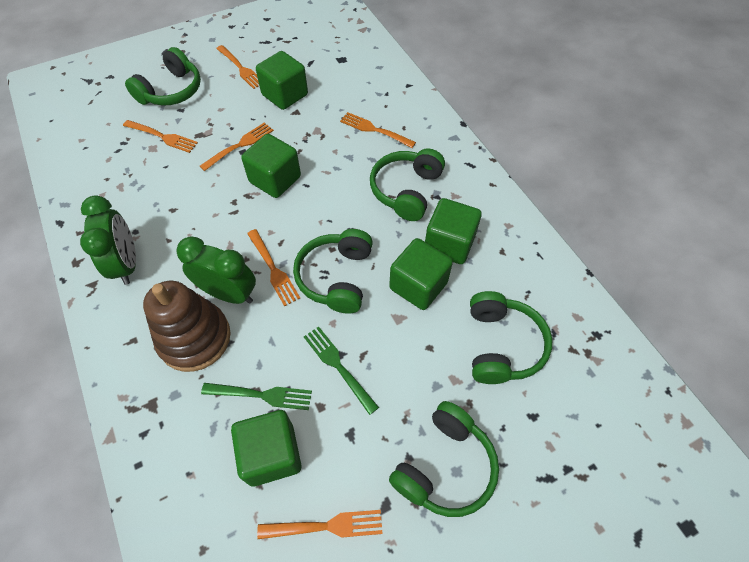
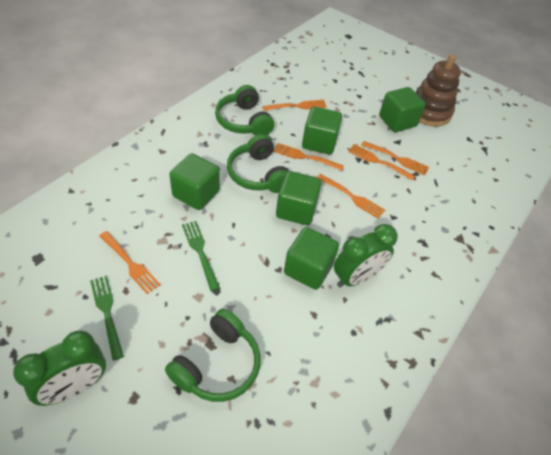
green headphones: 5 -> 3

